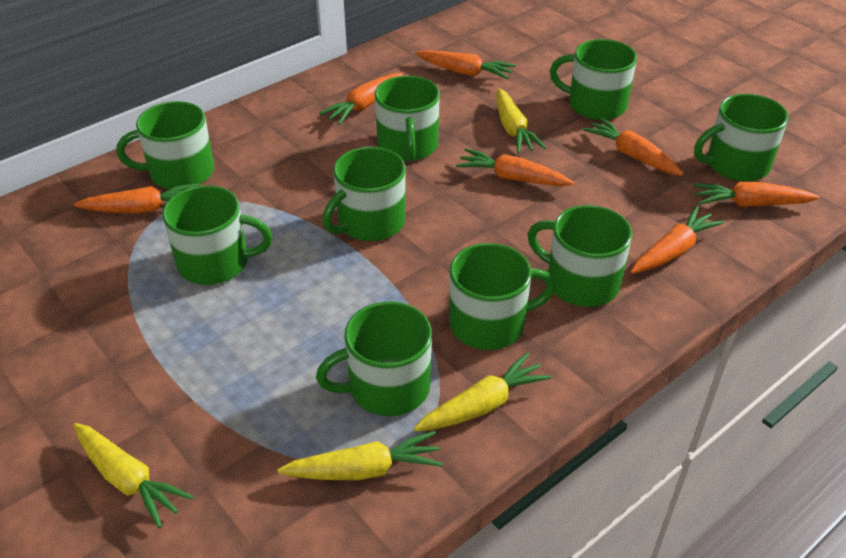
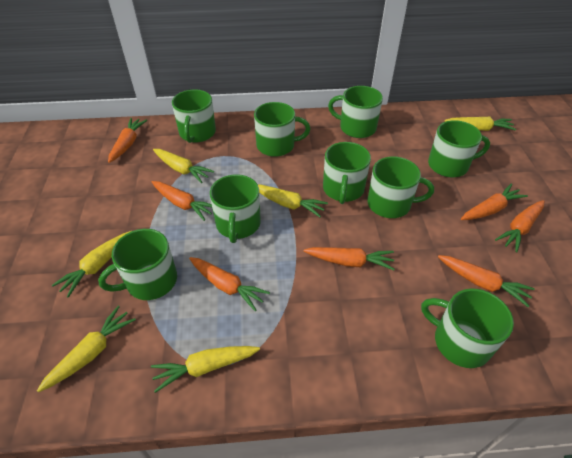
yellow carrot: 4 -> 6

